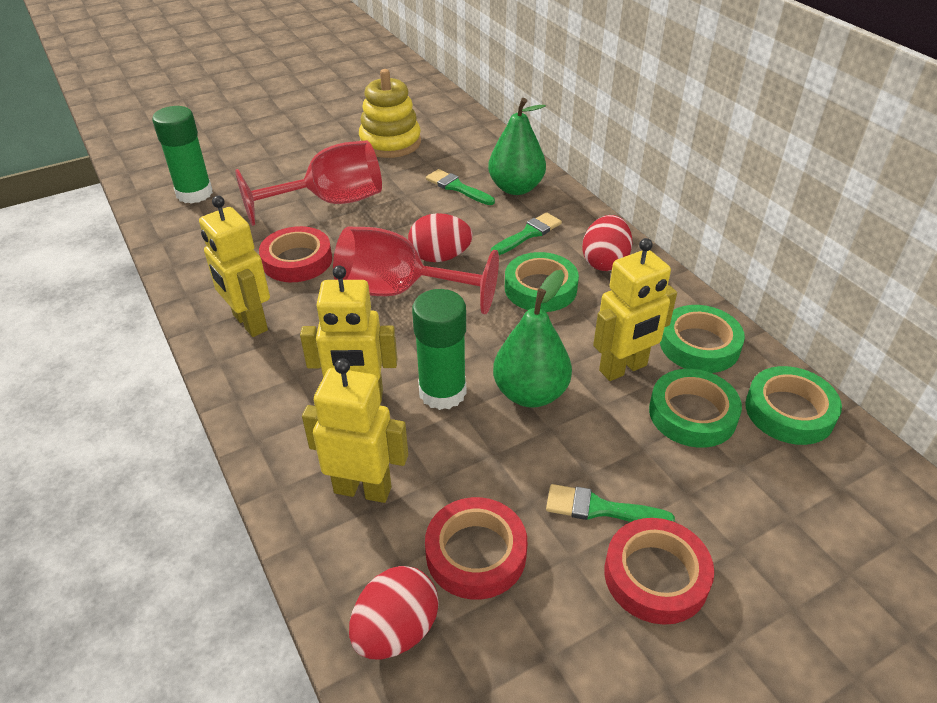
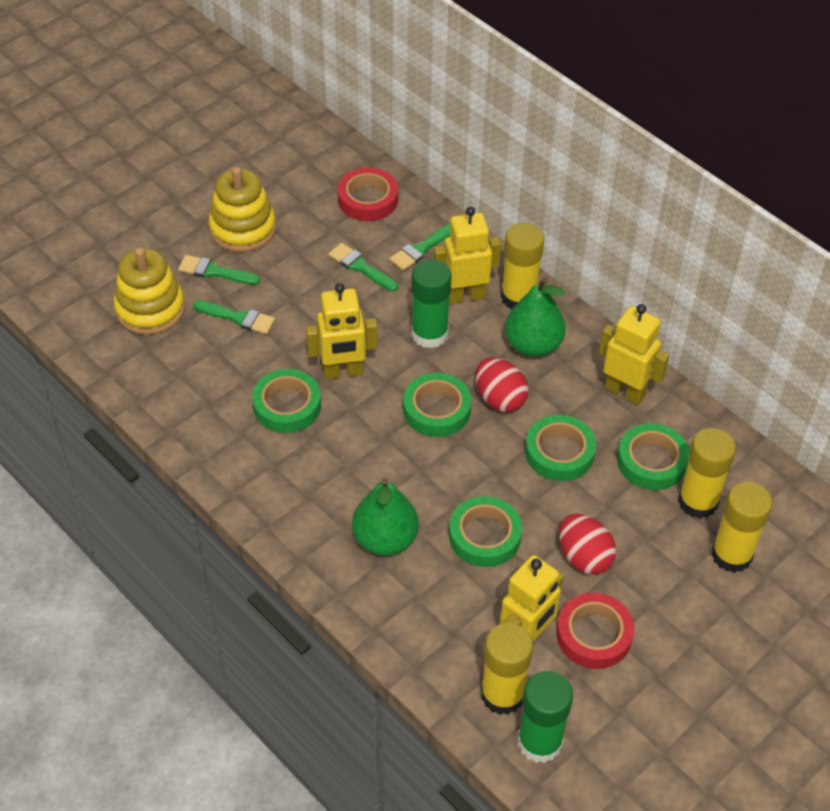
green brush: 3 -> 4
green tape: 4 -> 5
red egg: 3 -> 2
red goblet: 2 -> 0
red tape: 3 -> 2
yellow glue stick: 0 -> 4
yellow stacking toy: 1 -> 2

